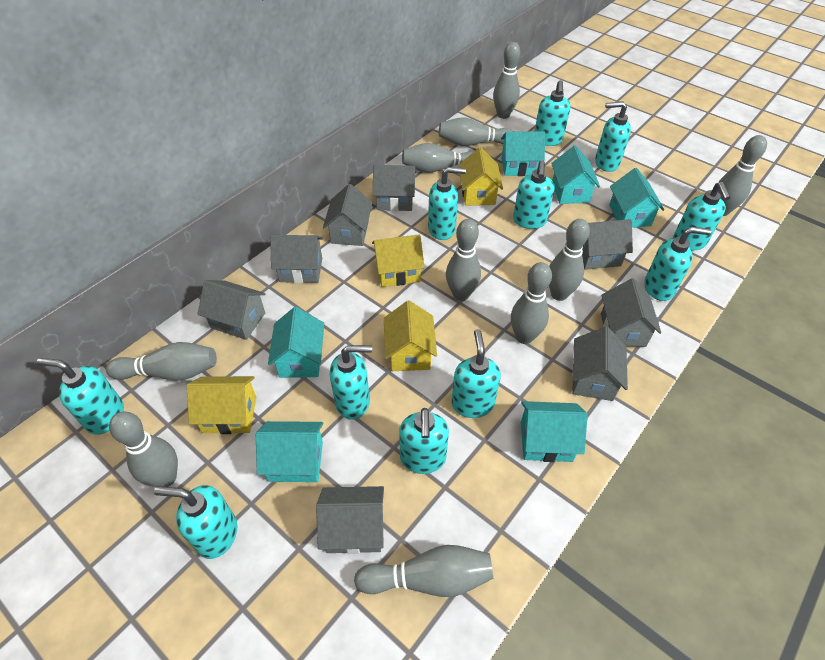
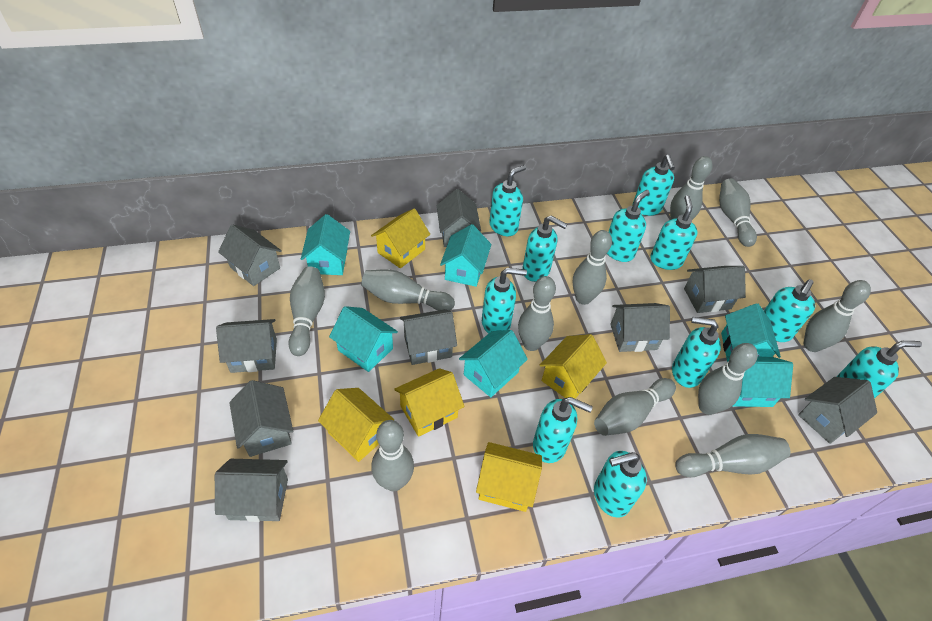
grey bowling pin: 10 -> 11
grey house: 8 -> 9
yellow house: 4 -> 5

